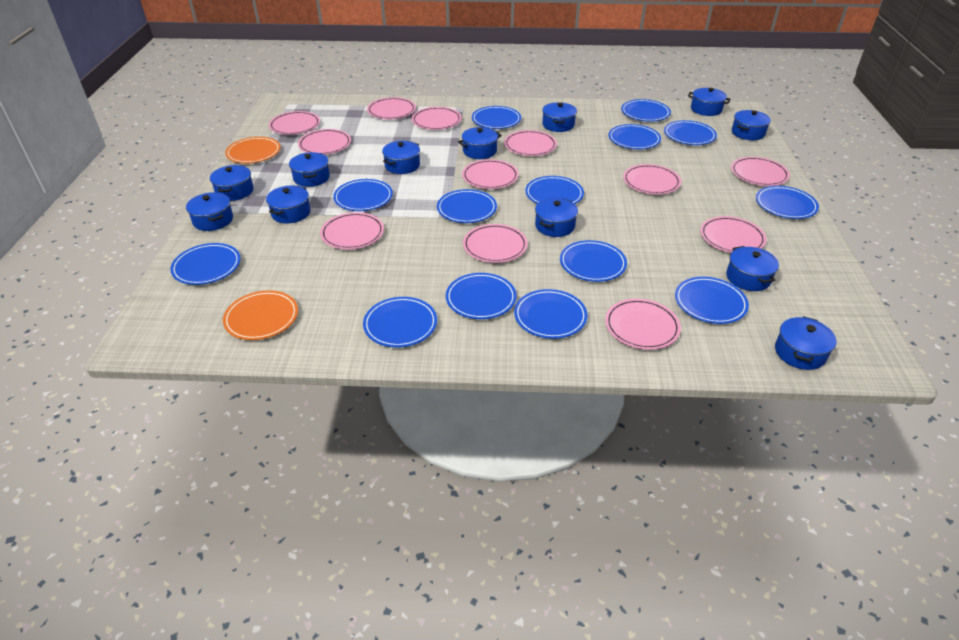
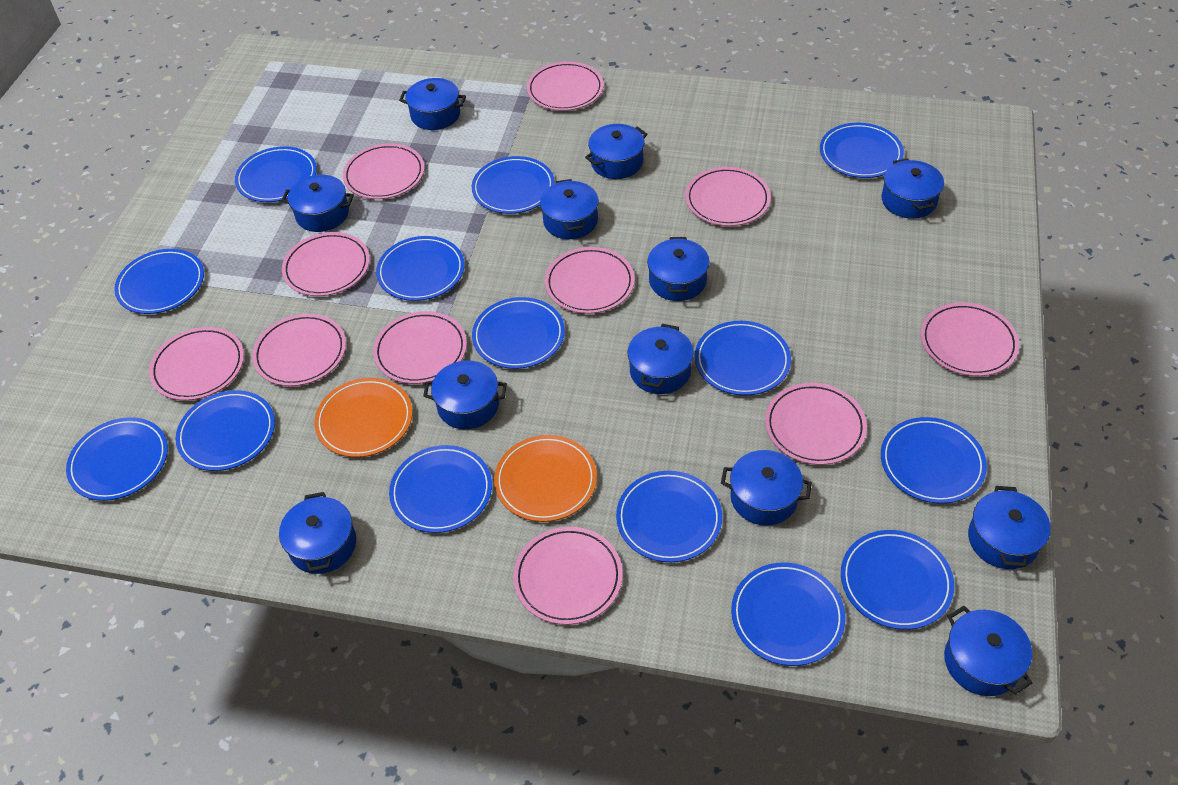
pink plate: 12 -> 11

